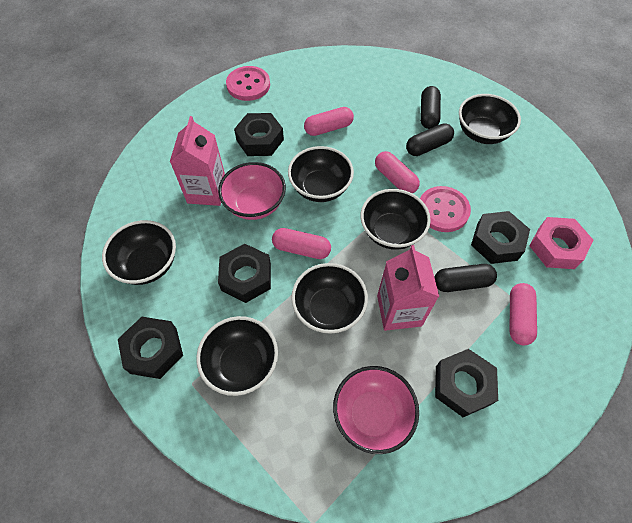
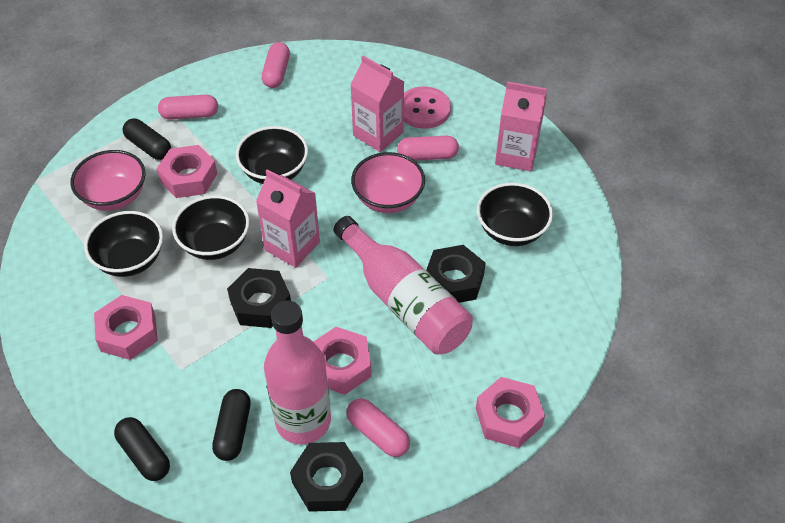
black bowl: 6 -> 4
black nut: 5 -> 3
pink bottle: 0 -> 2
pink button: 2 -> 1
pink carton: 2 -> 3
pink nut: 1 -> 4

